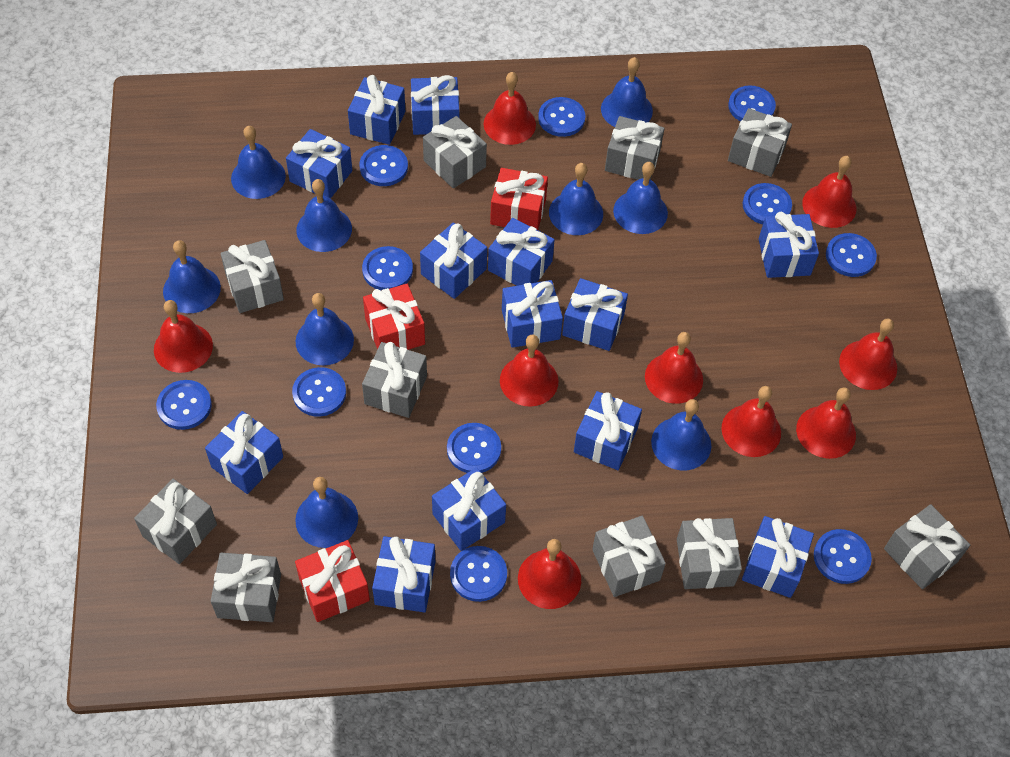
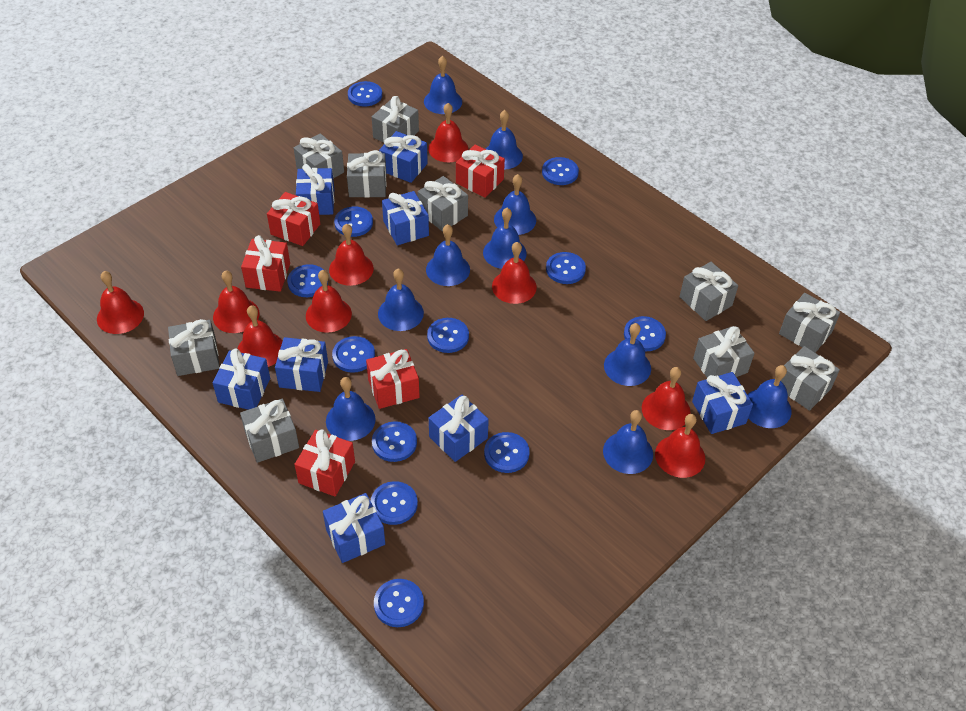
blue bell: 9 -> 10
blue button: 11 -> 12
blue gift: 13 -> 8
red gift: 3 -> 5

